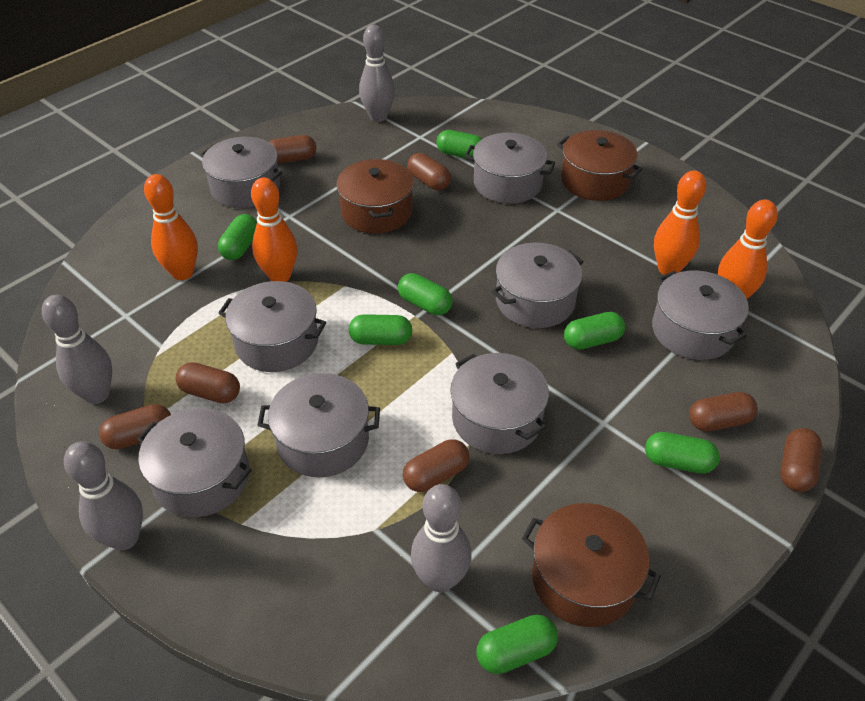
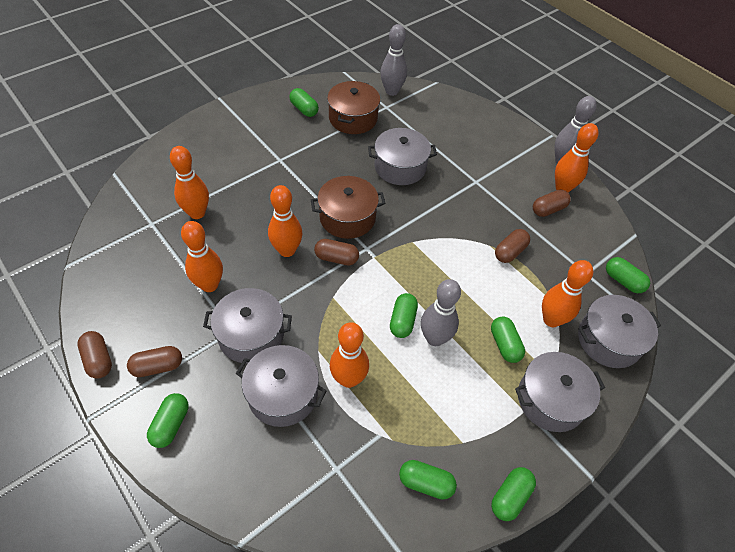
brown capsule: 7 -> 5
brown pot: 3 -> 2
grey bowling pin: 4 -> 3
grey pot: 8 -> 5
orange bowling pin: 4 -> 6

